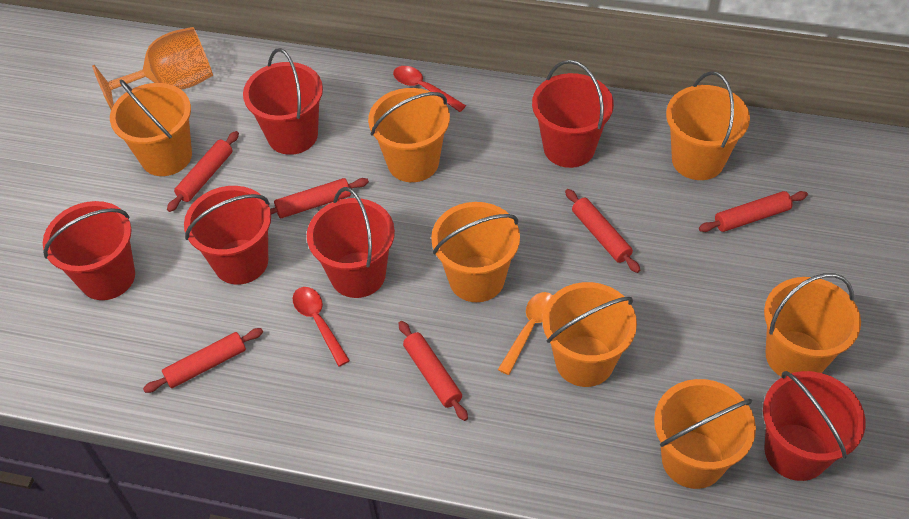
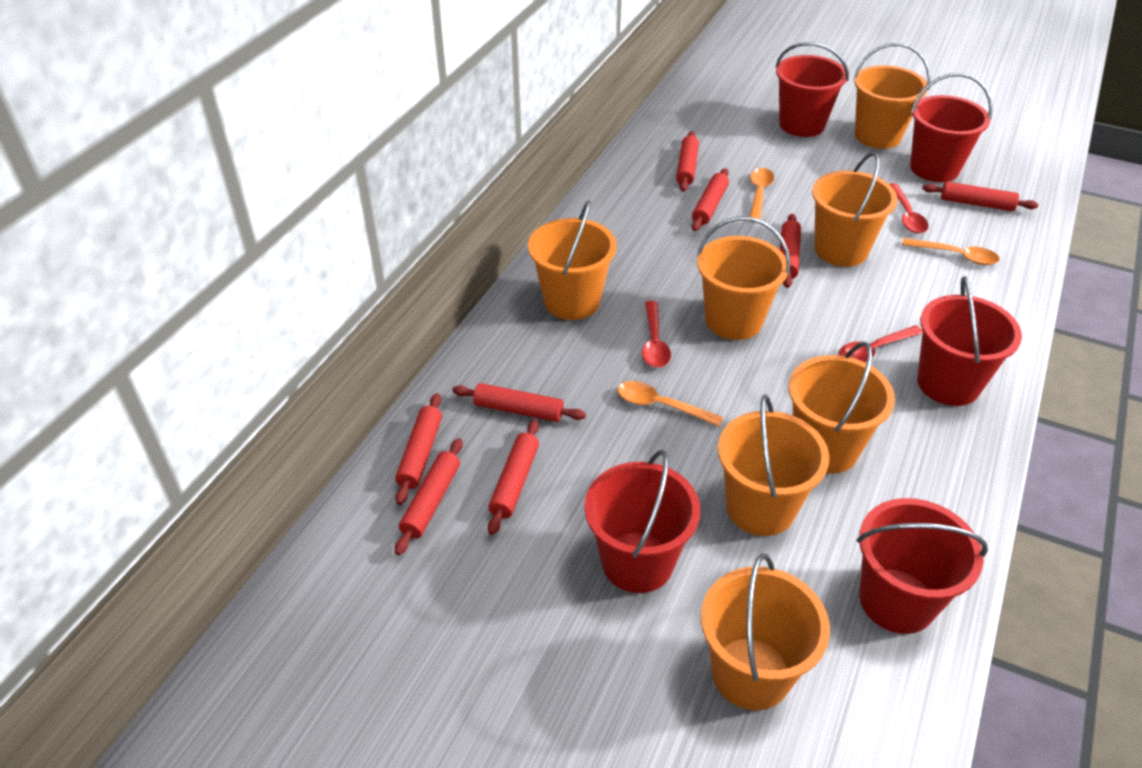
orange goblet: 1 -> 0
orange spoon: 1 -> 3
red bucket: 6 -> 5
red rolling pin: 6 -> 8
red spoon: 2 -> 3

